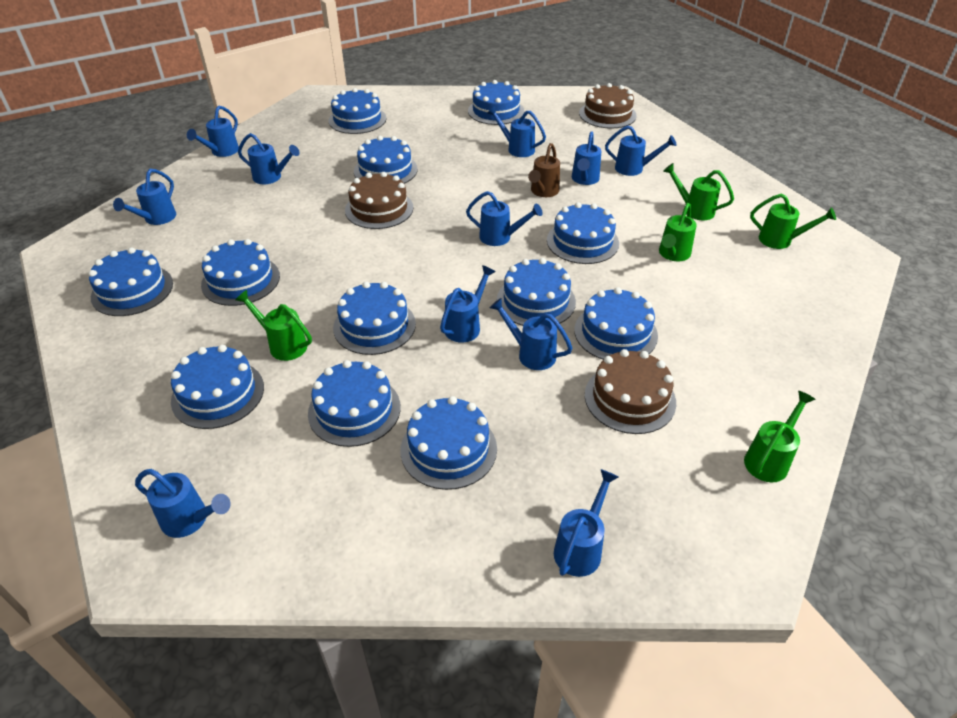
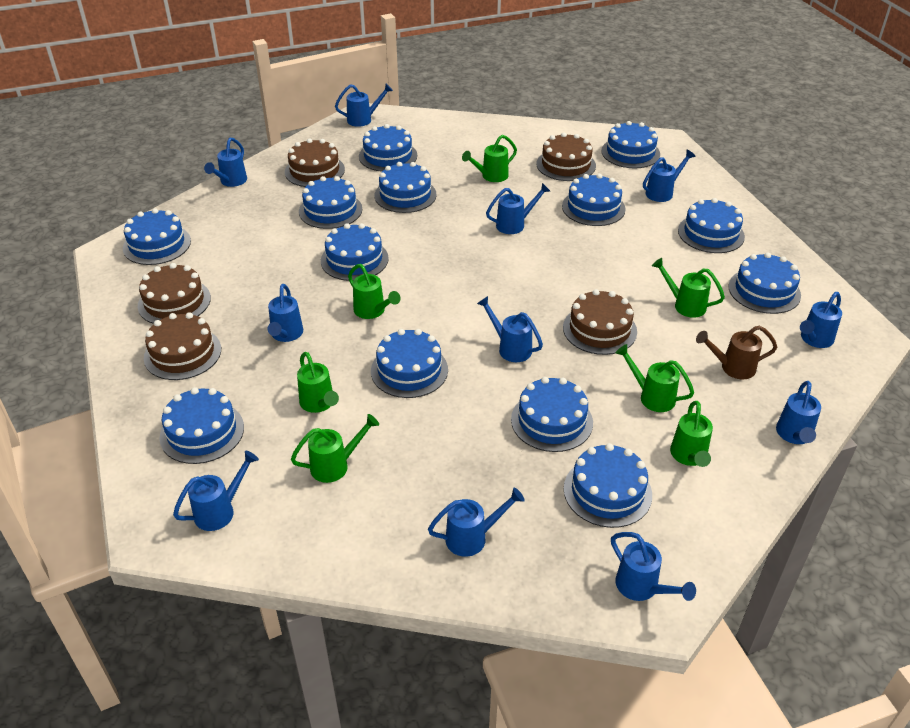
blue cake: 12 -> 13
brown cake: 3 -> 5
green watering can: 5 -> 7

